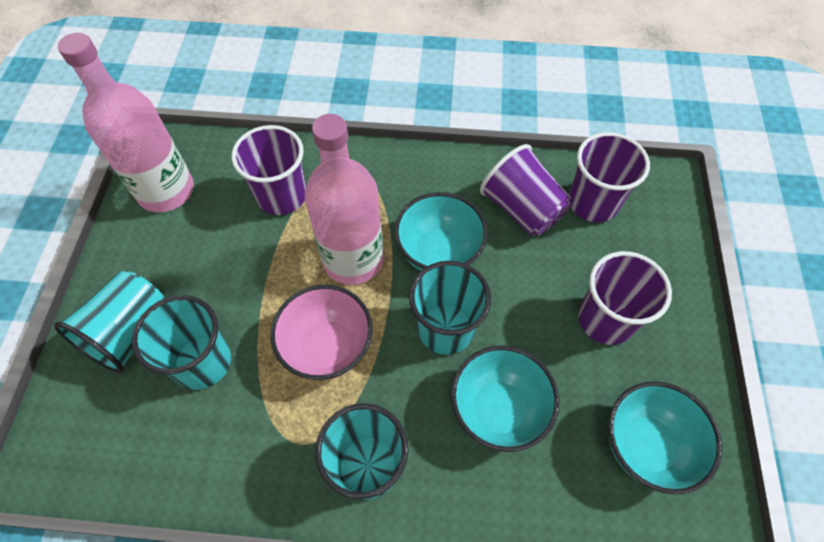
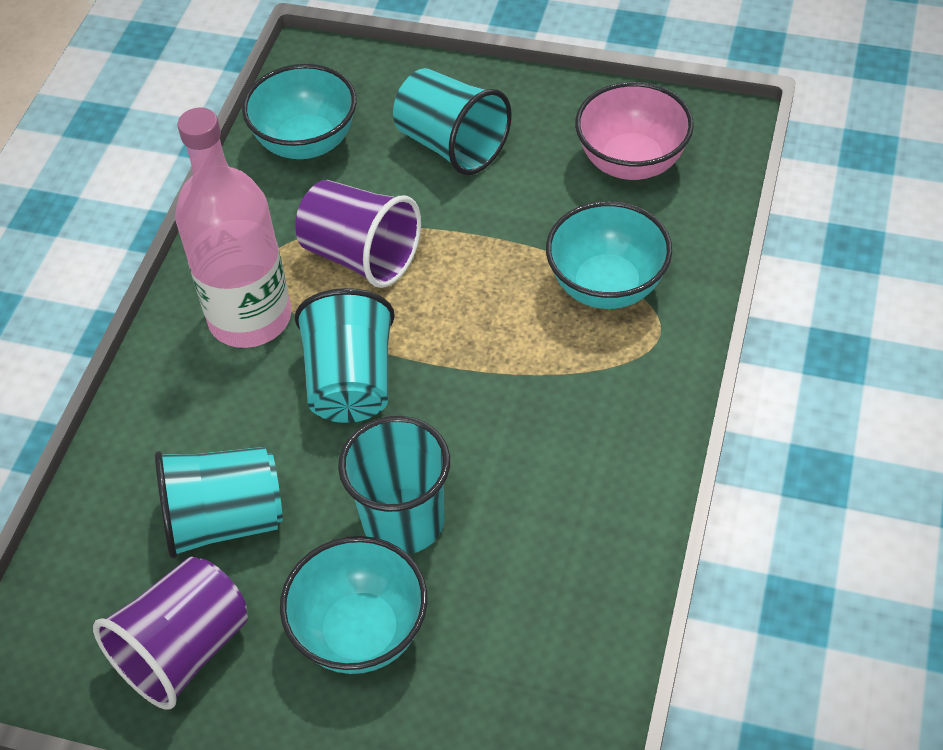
pink bottle: 2 -> 1
purple cup: 4 -> 2

